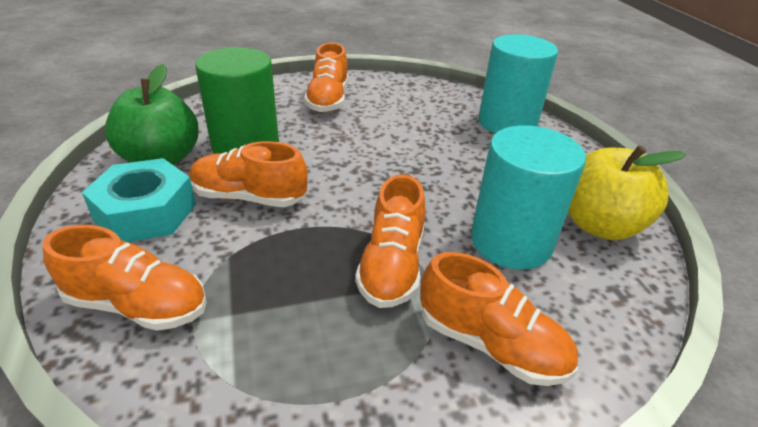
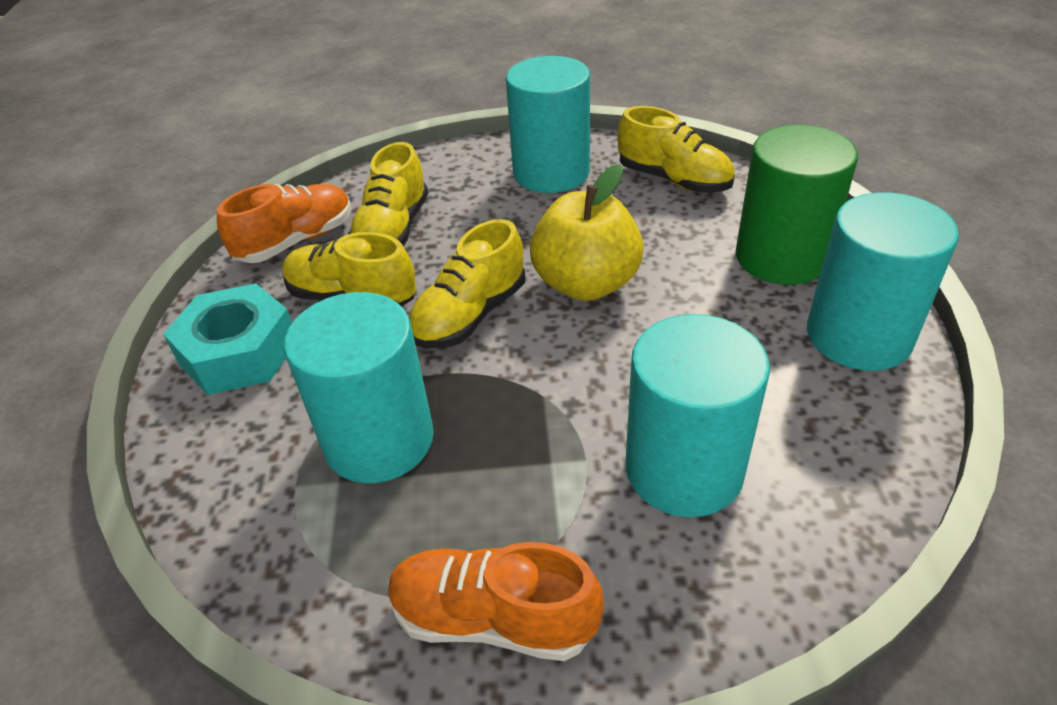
green apple: 1 -> 0
orange shoe: 5 -> 2
turquoise cylinder: 2 -> 4
yellow shoe: 0 -> 4

